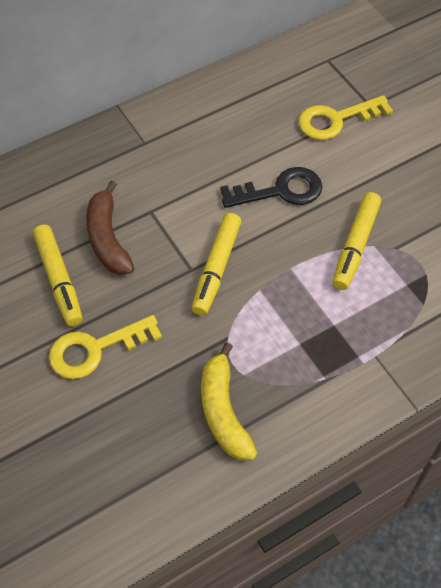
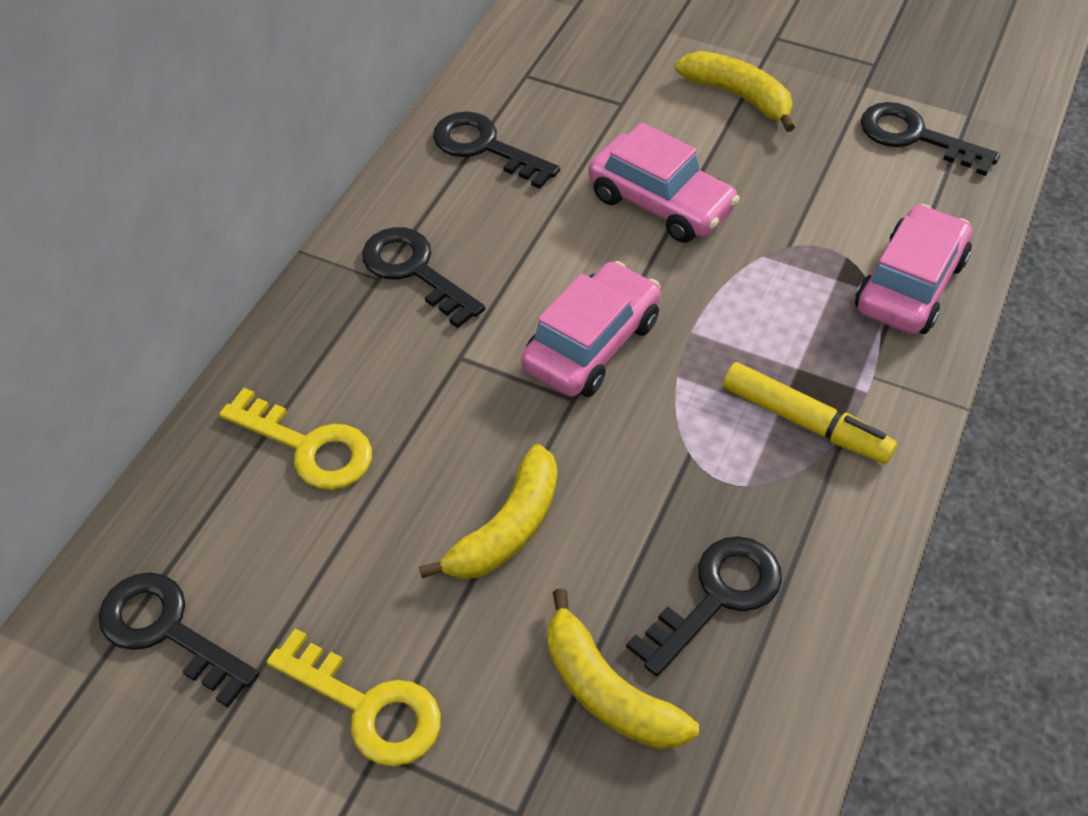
black key: 1 -> 5
brown banana: 1 -> 0
pink car: 0 -> 3
yellow banana: 1 -> 3
yellow marker: 3 -> 1

